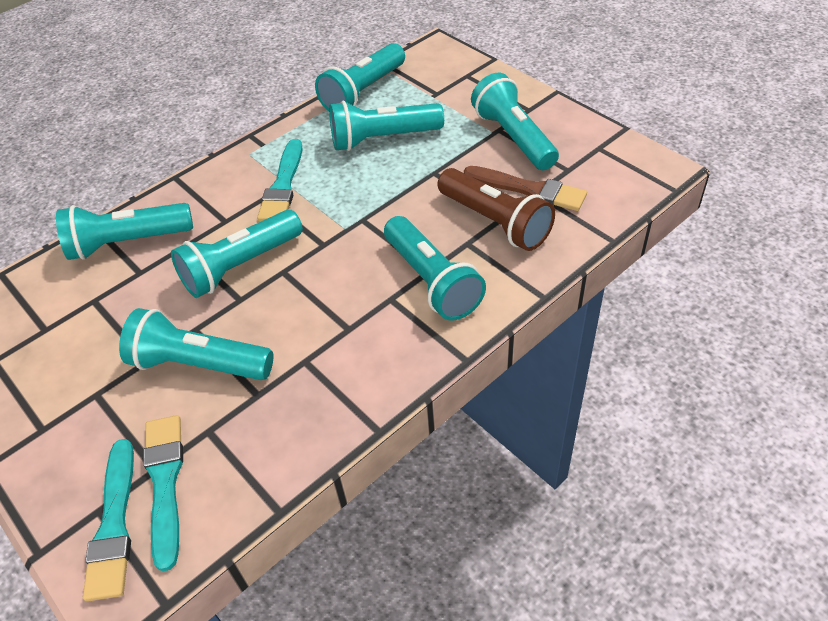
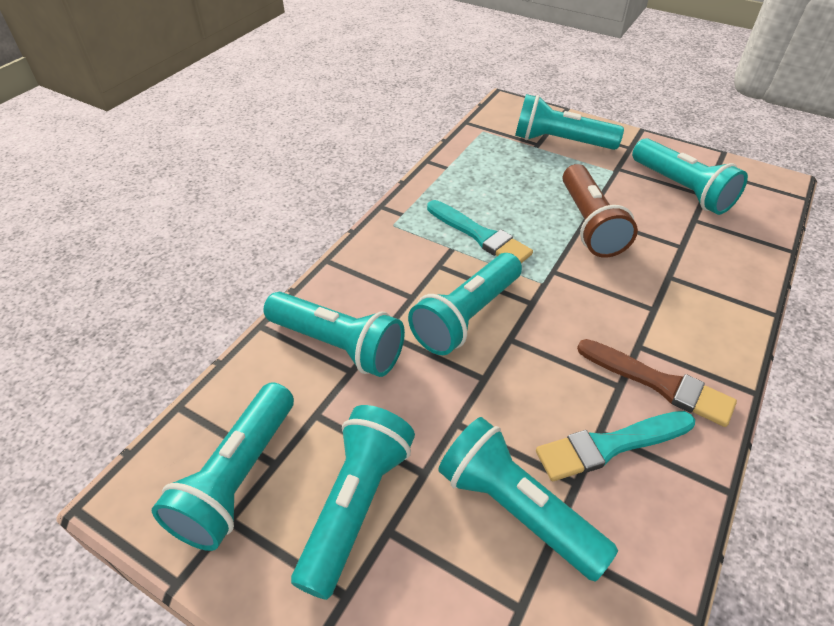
turquoise brush: 3 -> 2

